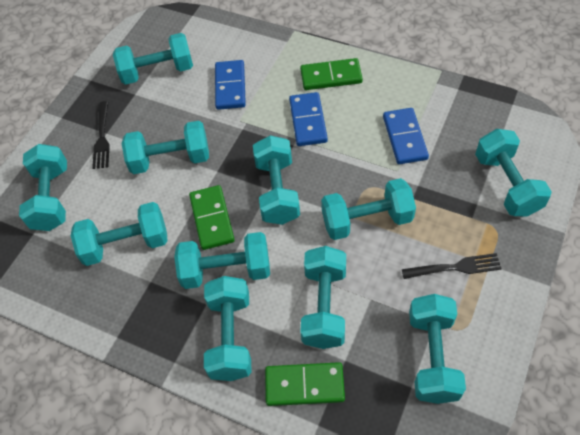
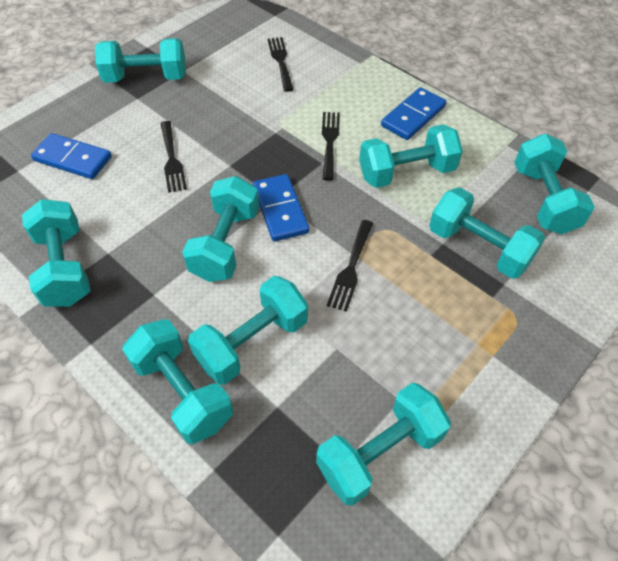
black fork: 2 -> 4
green domino: 3 -> 0
turquoise dumbbell: 11 -> 9

